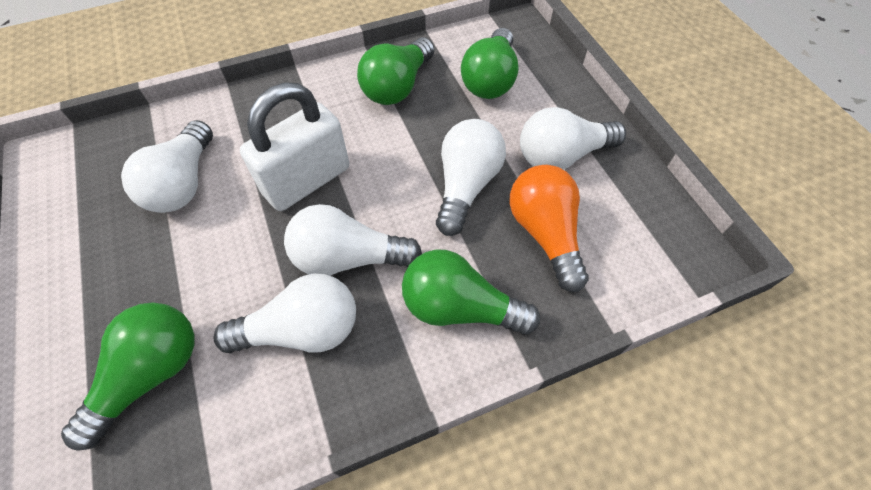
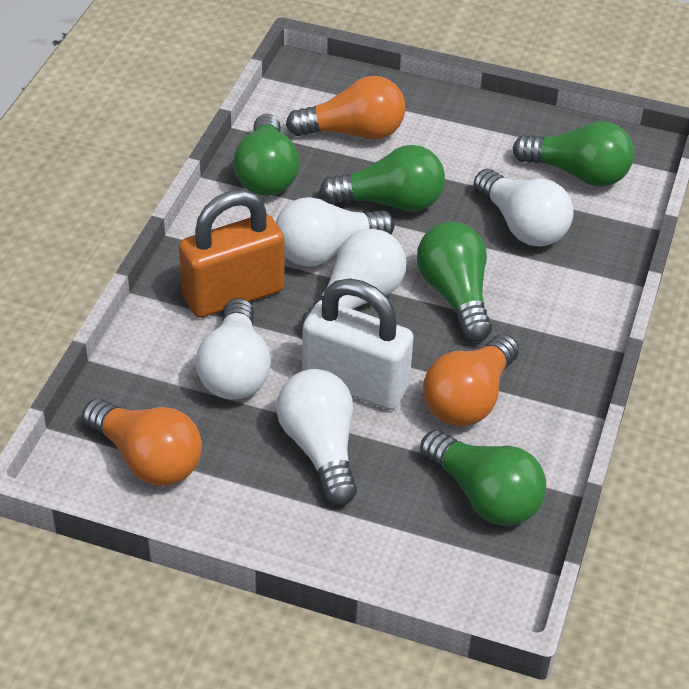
green light bulb: 4 -> 5
orange light bulb: 1 -> 3
orange padlock: 0 -> 1

